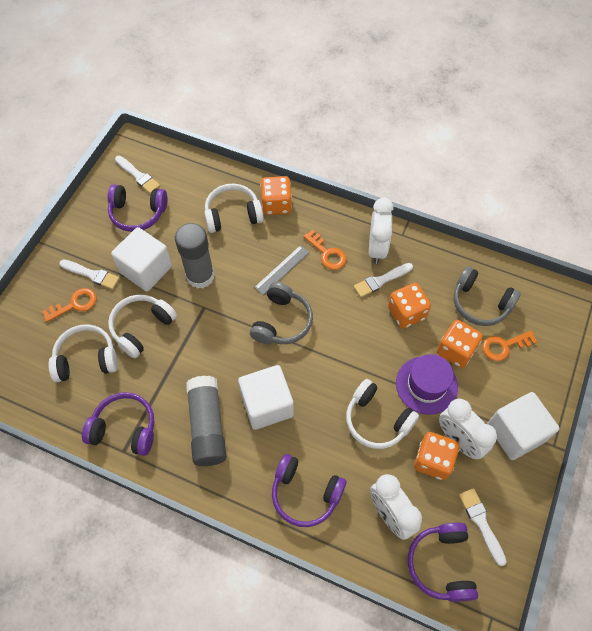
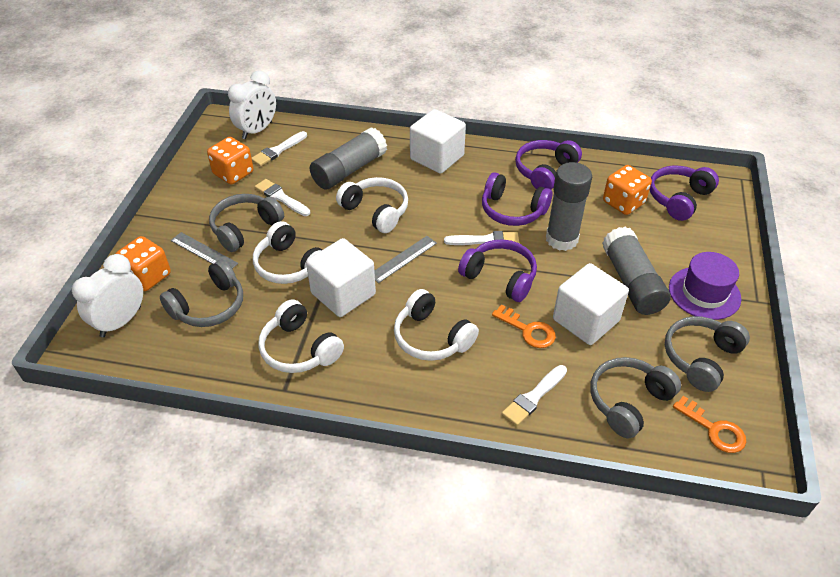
grey glue stick: 2 -> 3
grey headphones: 2 -> 4
grey ruler: 1 -> 2
orange dice: 4 -> 3
orange key: 3 -> 2
white clock: 3 -> 2

